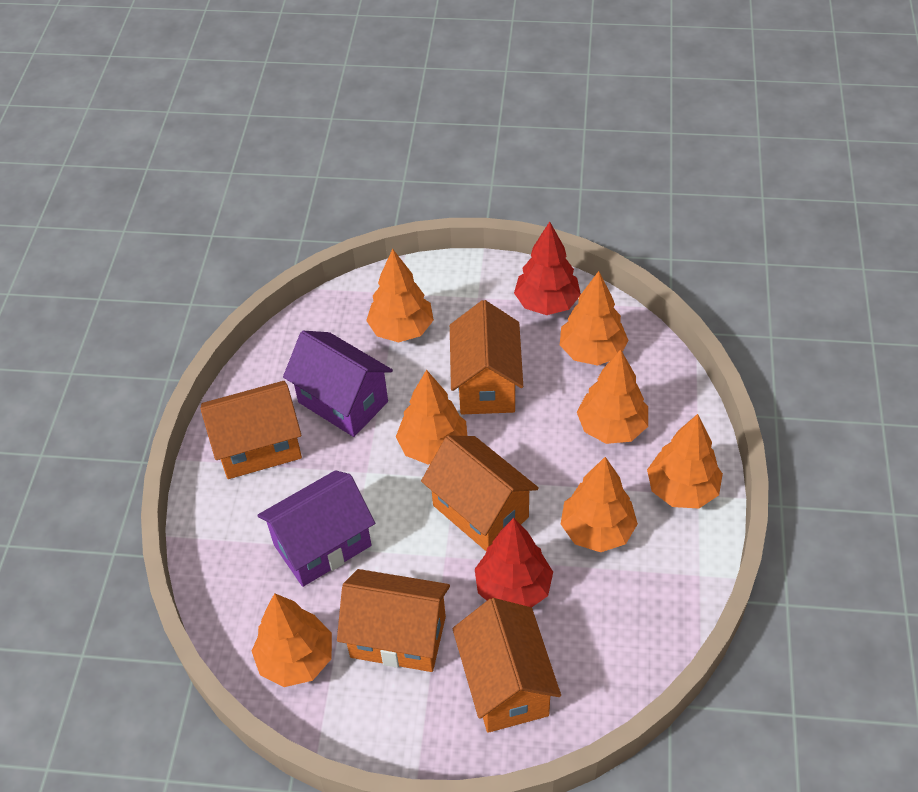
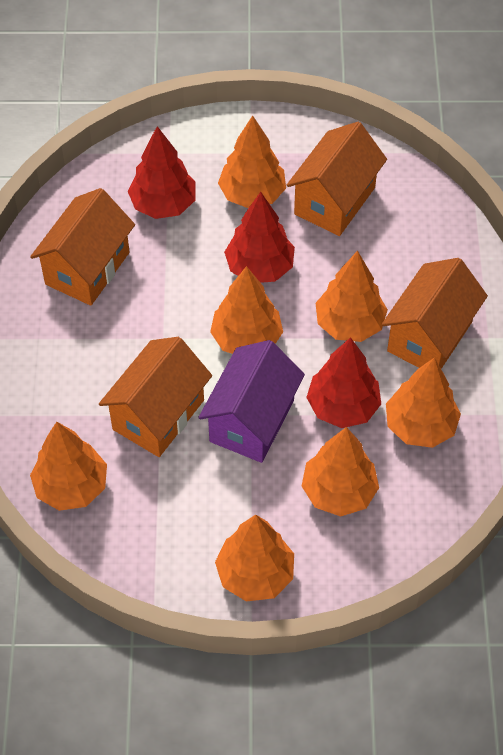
orange house: 5 -> 4
purple house: 2 -> 1
red tree: 2 -> 3

